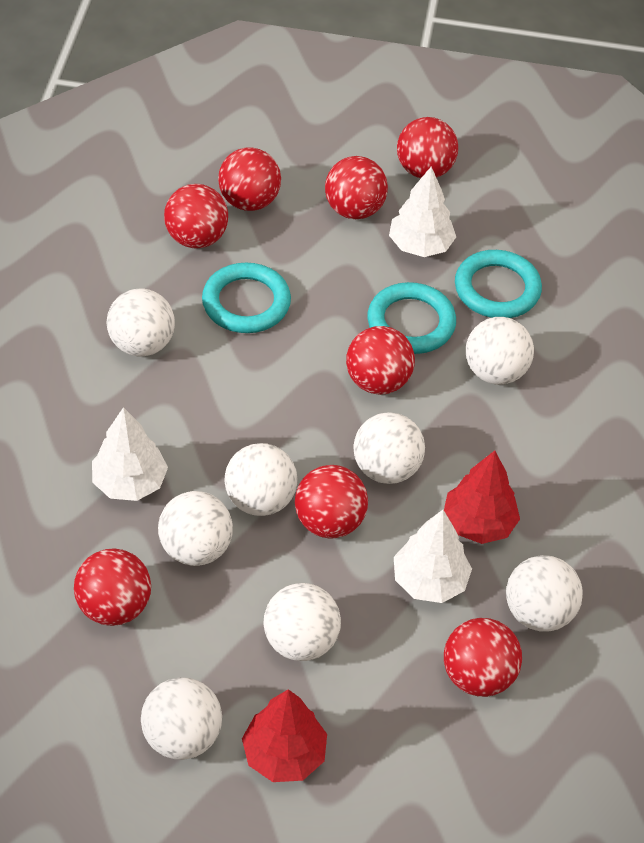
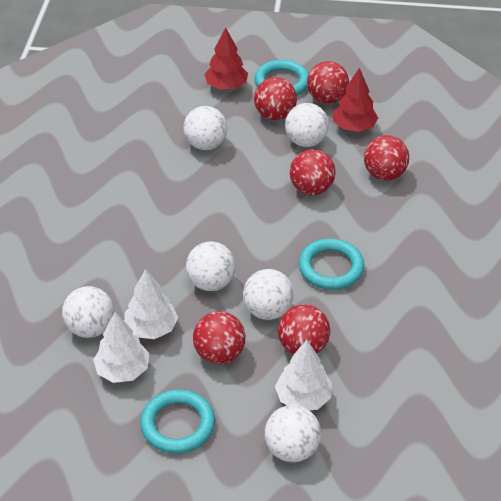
red ball: 8 -> 6
white ball: 8 -> 6

